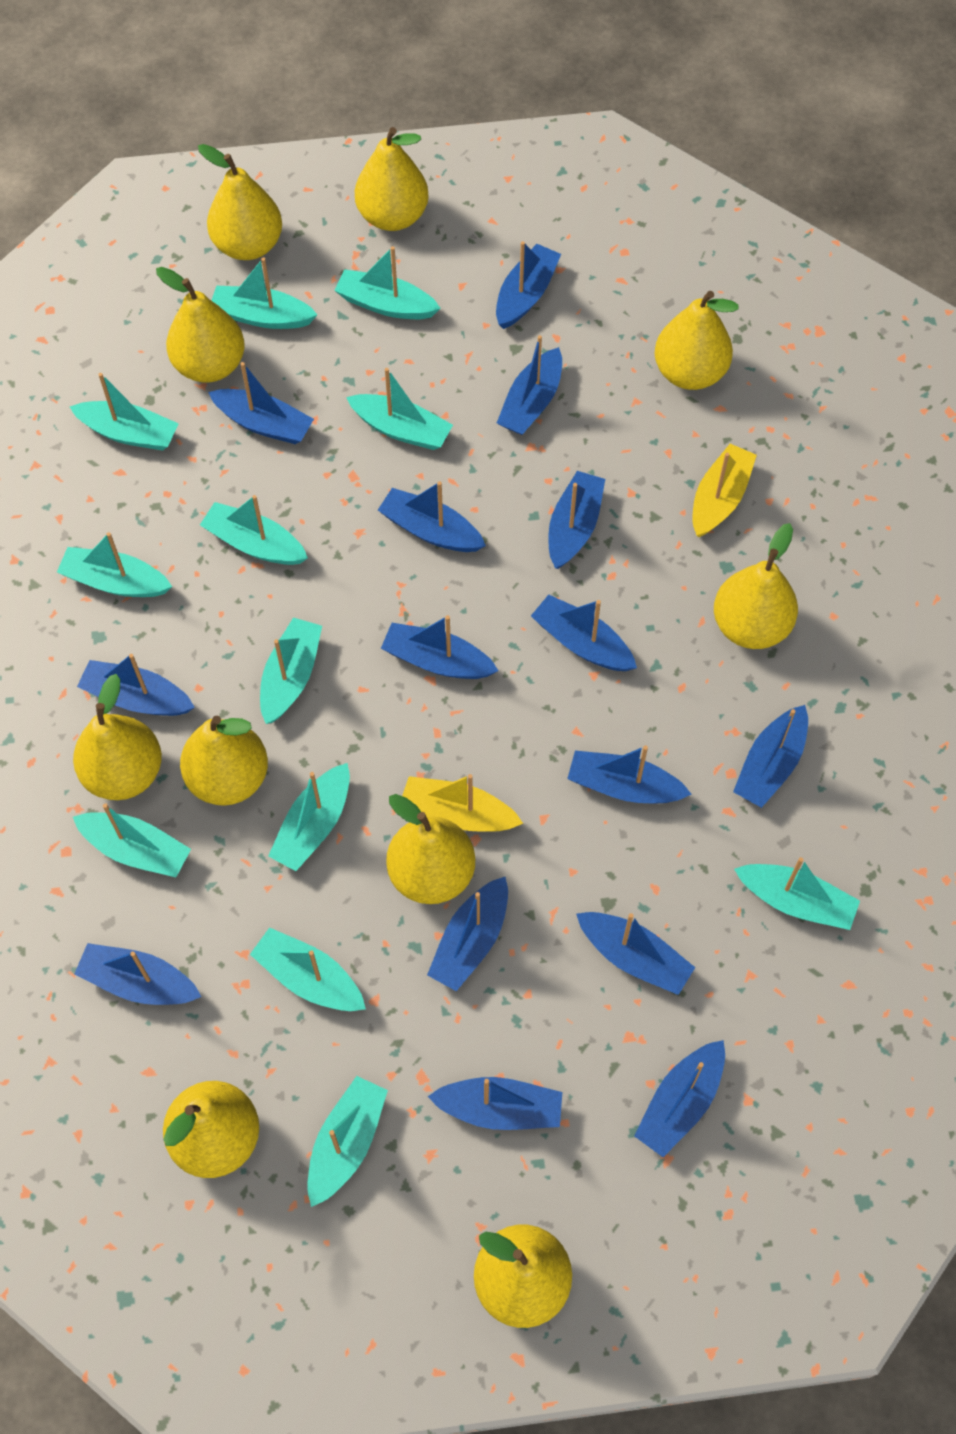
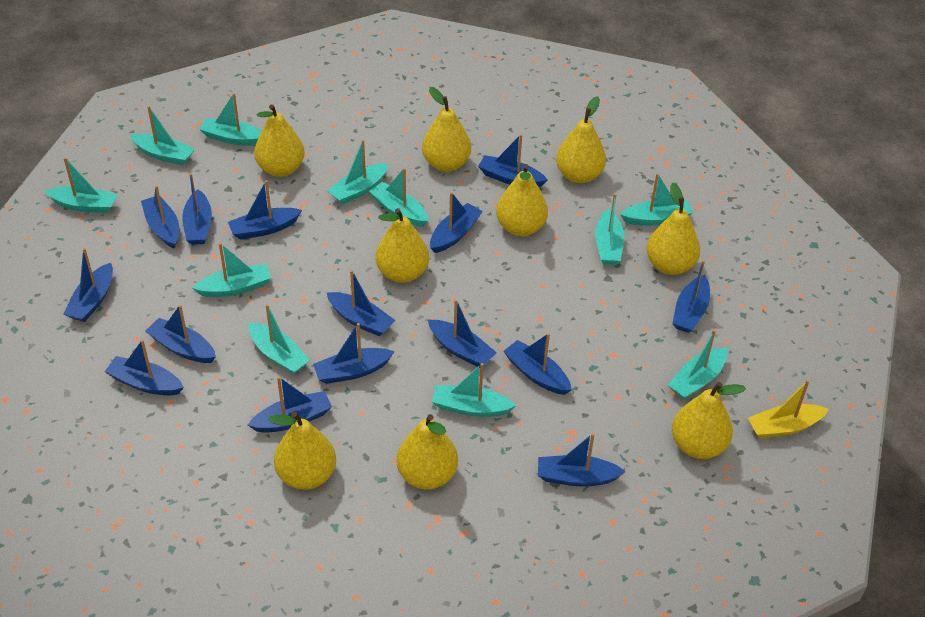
turquoise boat: 12 -> 11
yellow boat: 2 -> 1
yellow pear: 10 -> 9

